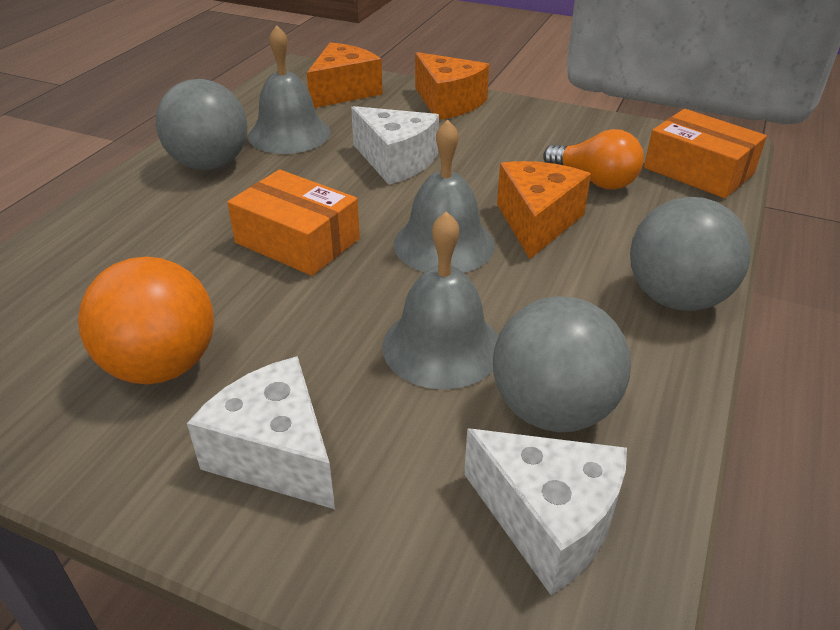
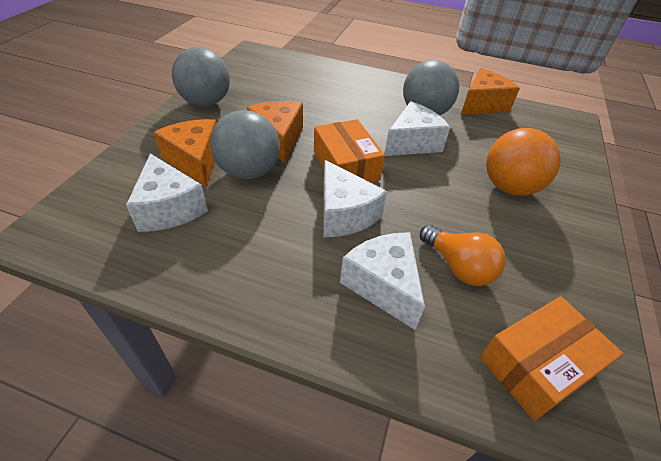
grey bell: 3 -> 0
white cheese: 3 -> 4

